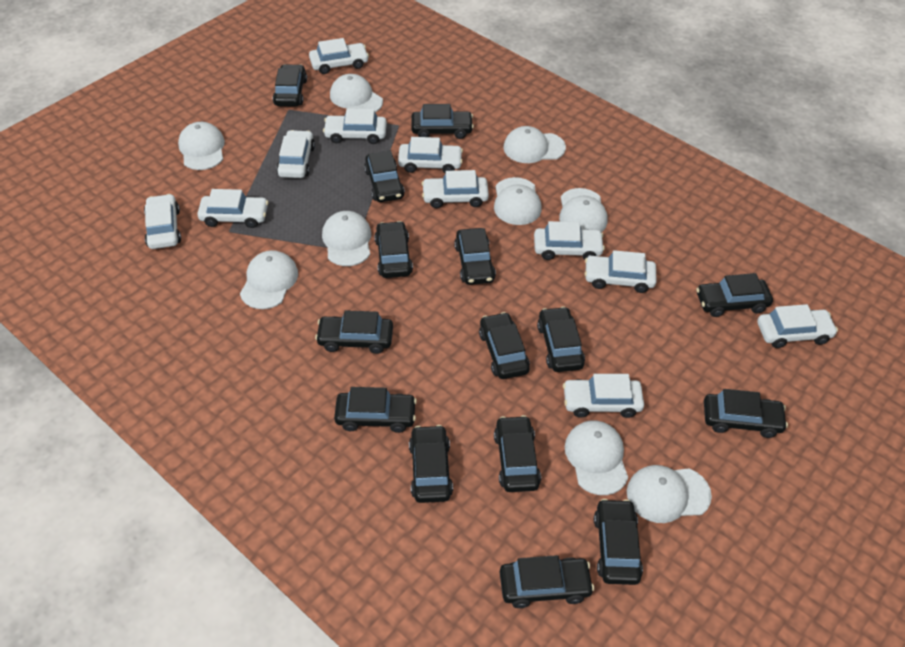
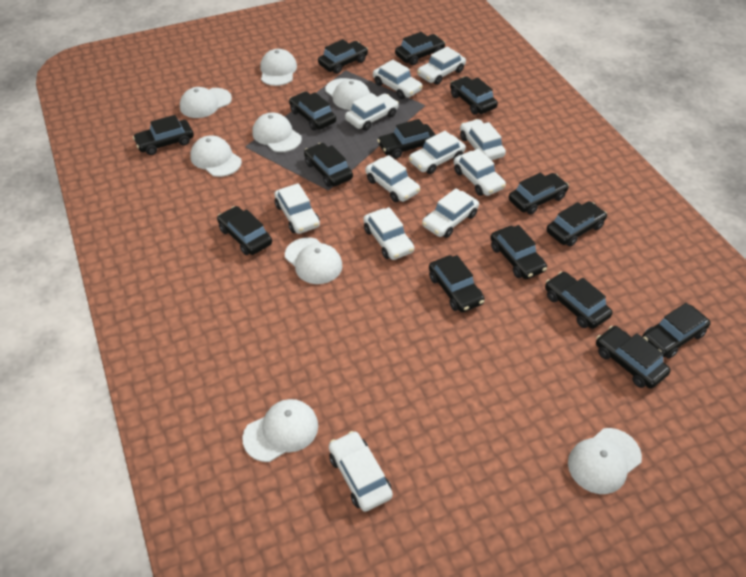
white cap: 9 -> 8

